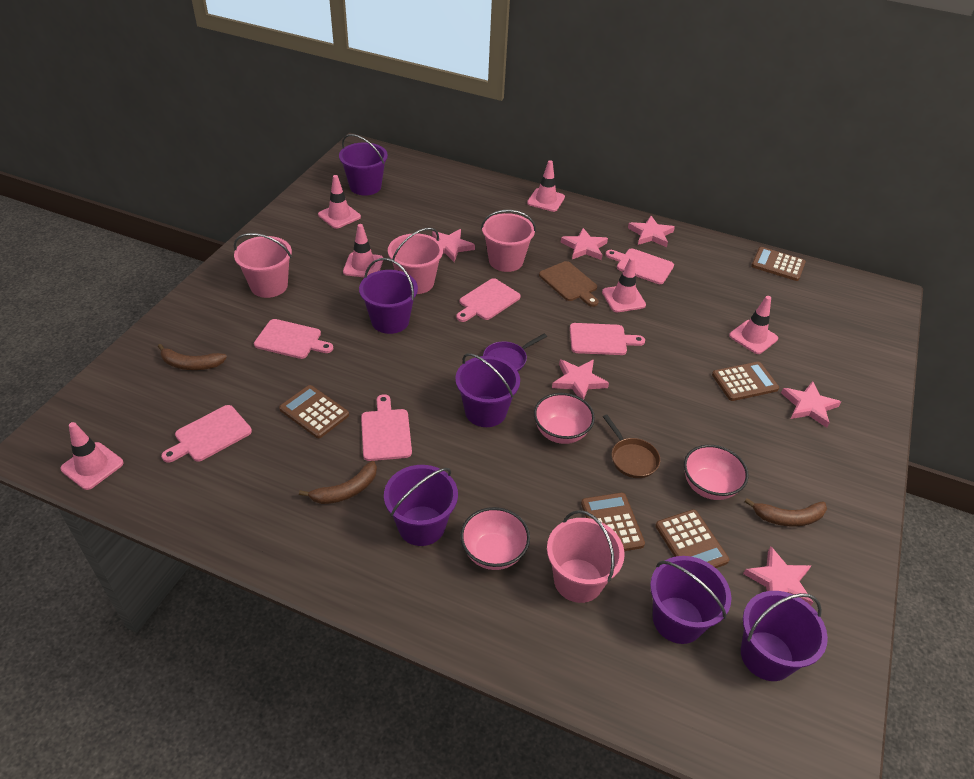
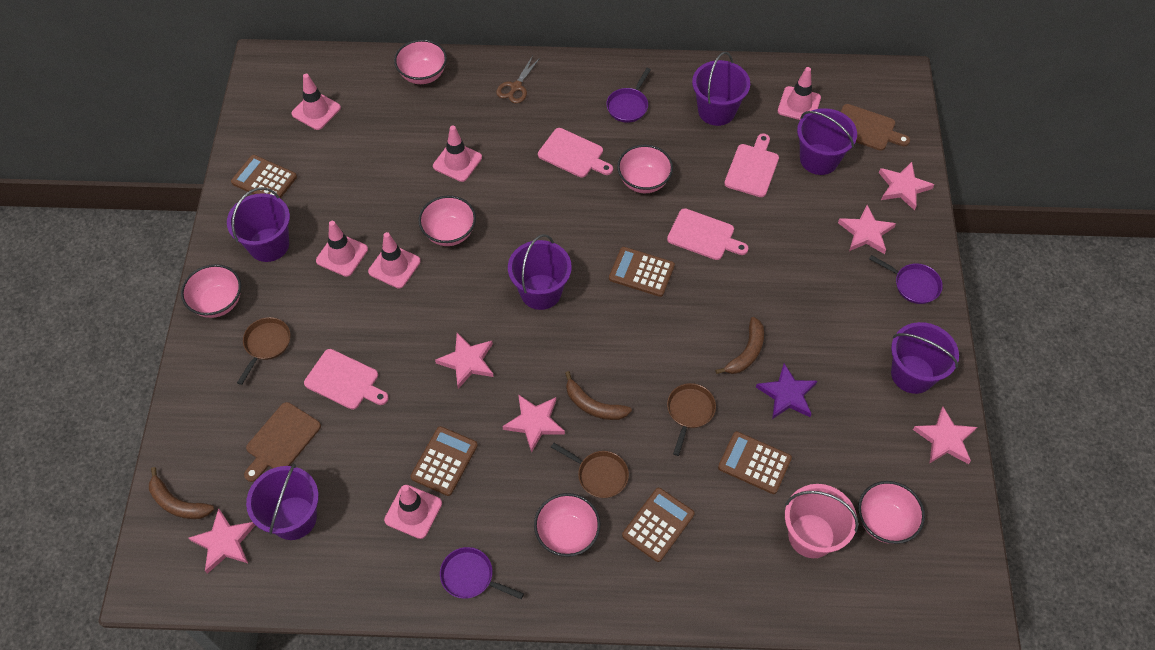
brown cutting board: 1 -> 2
brown pan: 1 -> 3
brown scissors: 0 -> 1
pink bowl: 3 -> 6
pink bucket: 4 -> 1
pink cutting board: 6 -> 4
purple pan: 1 -> 3
purple star: 0 -> 1

